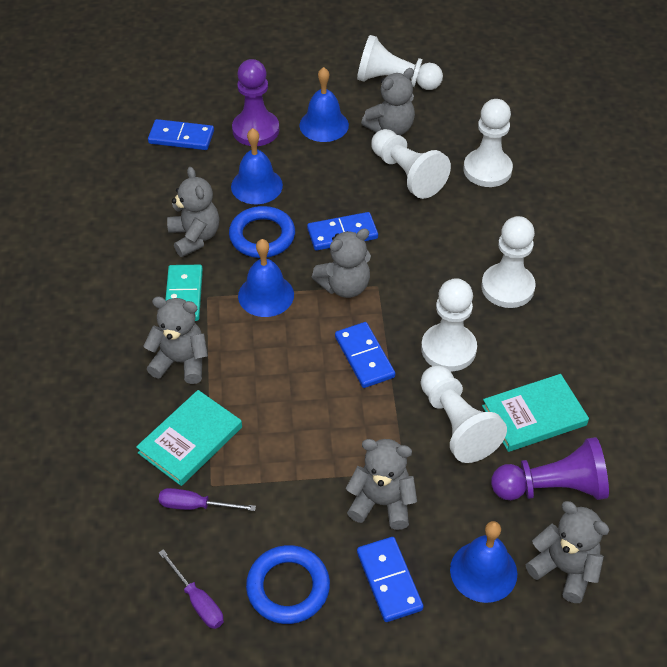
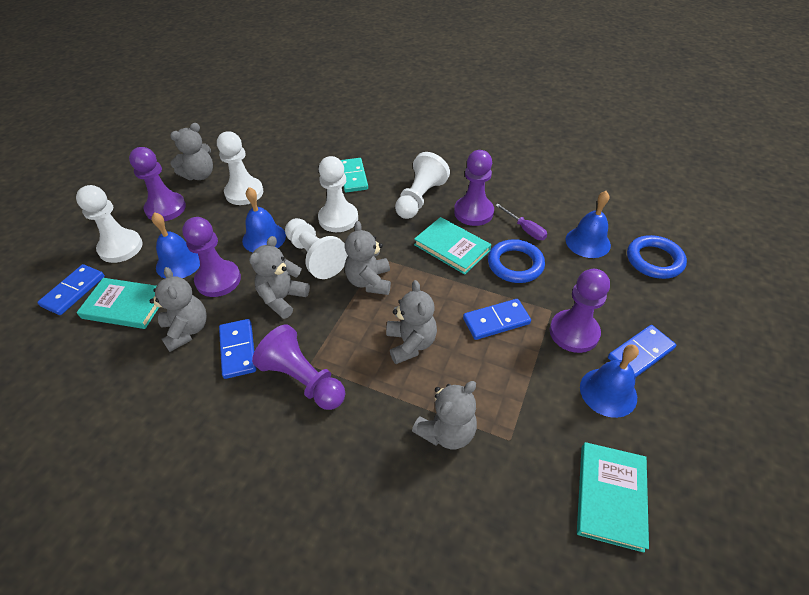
purple pawn: 2 -> 5
purple screwdriver: 2 -> 1
turquoise book: 2 -> 3
white pawn: 6 -> 5

